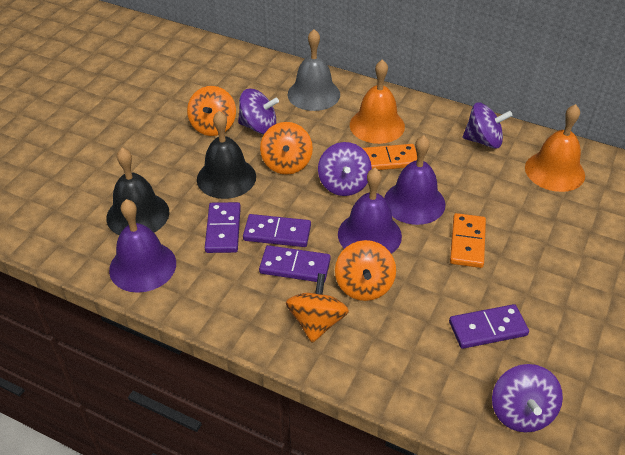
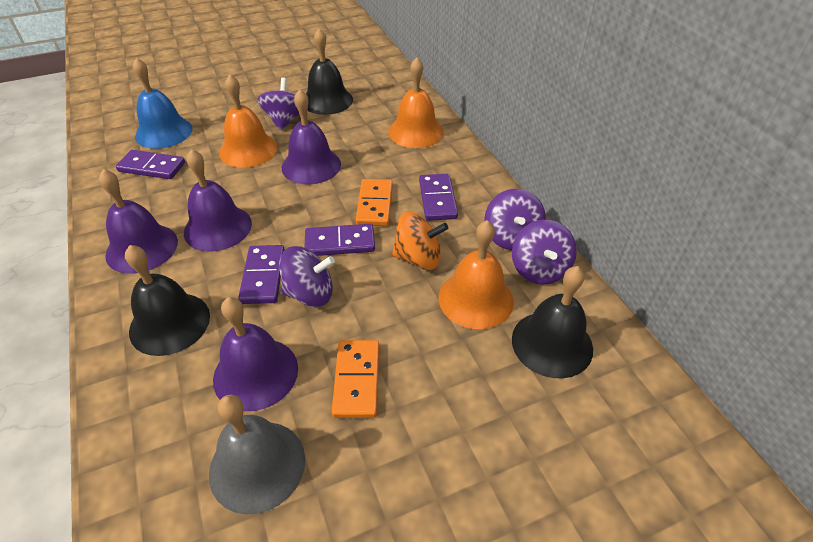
black bell: 2 -> 3
blue bell: 0 -> 1
orange bell: 2 -> 3
orange spinning top: 4 -> 1
purple bell: 3 -> 4

